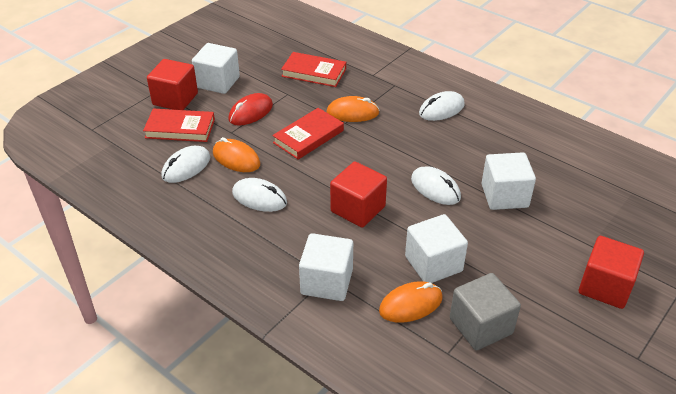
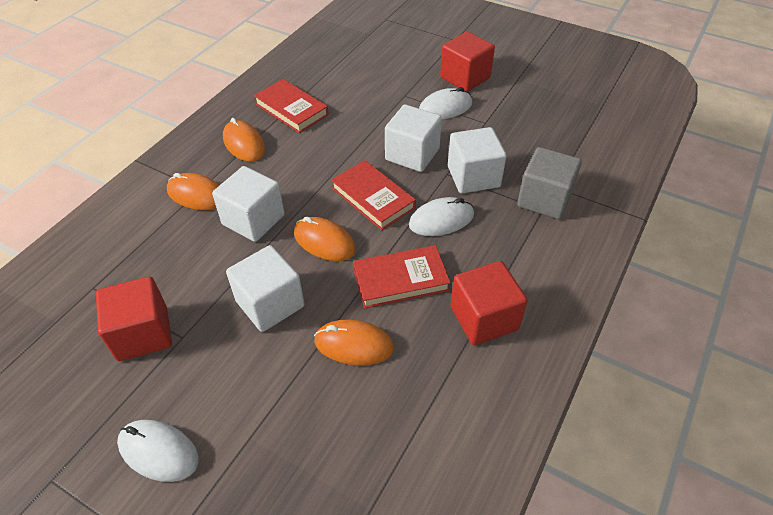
orange mouse: 3 -> 4
red mouse: 1 -> 0
white mouse: 4 -> 3

